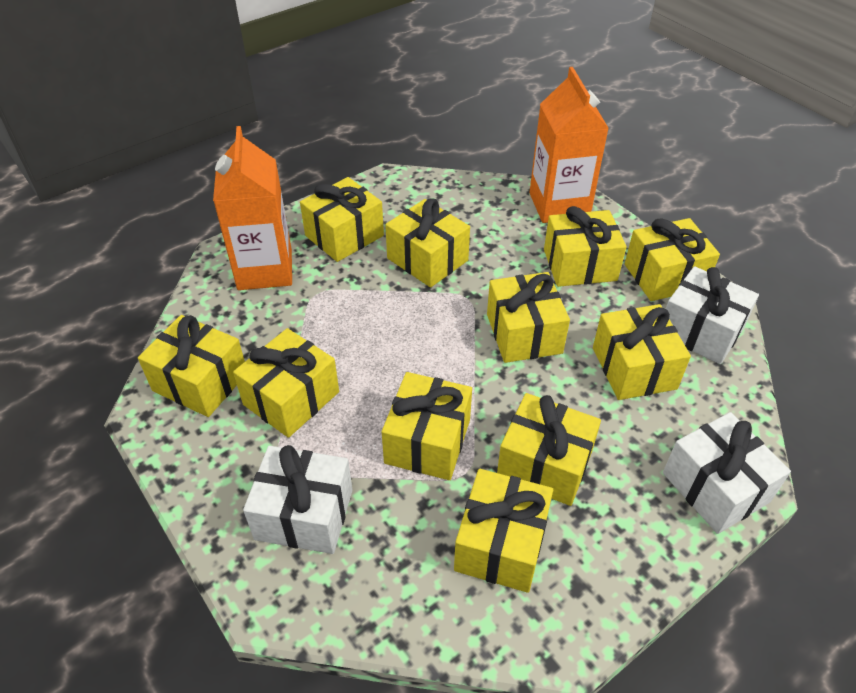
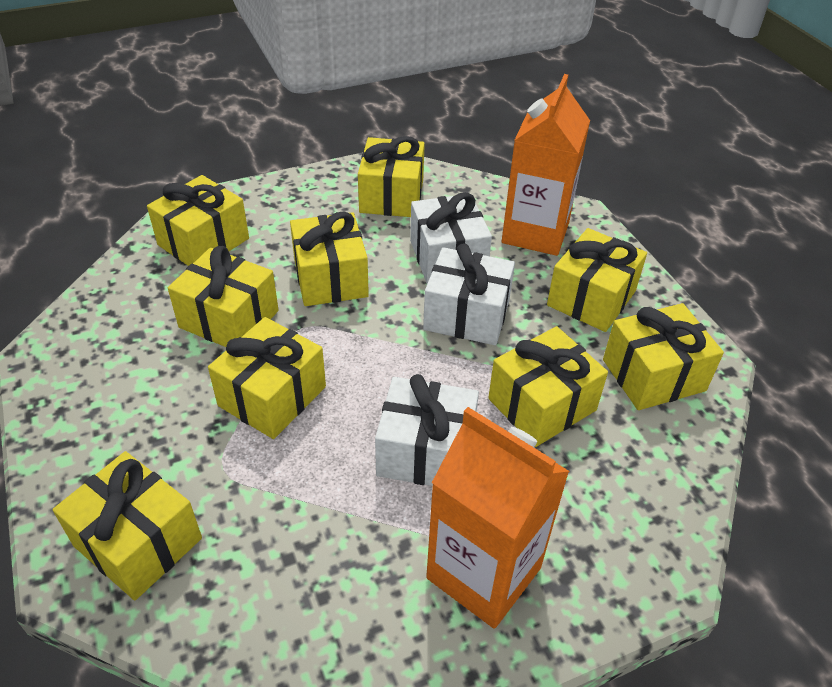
yellow gift: 11 -> 9

